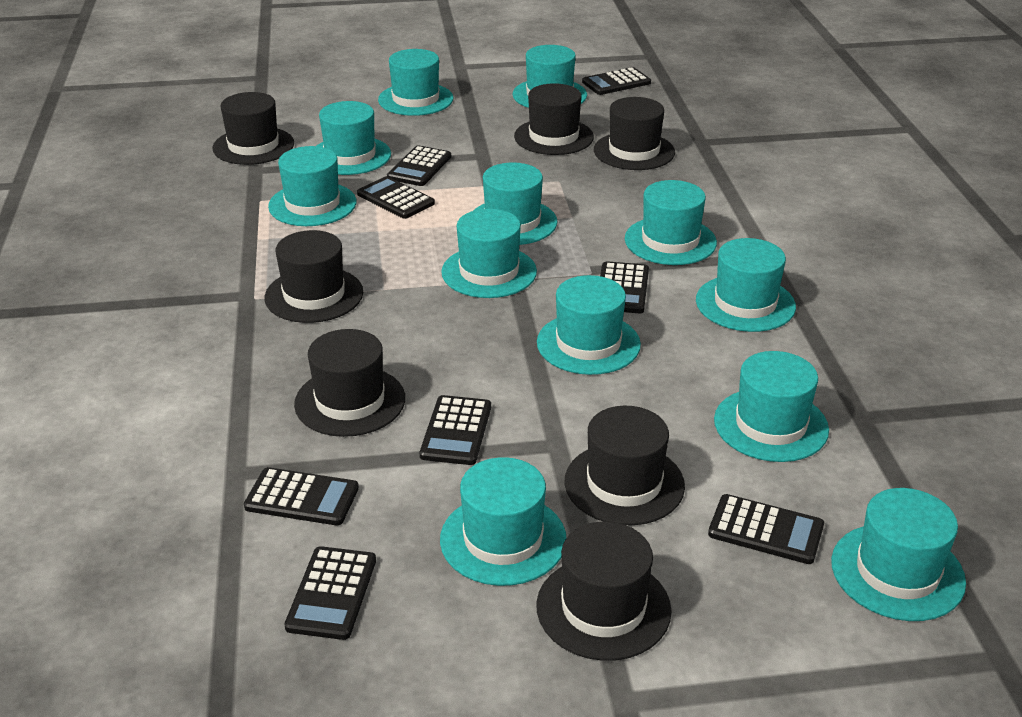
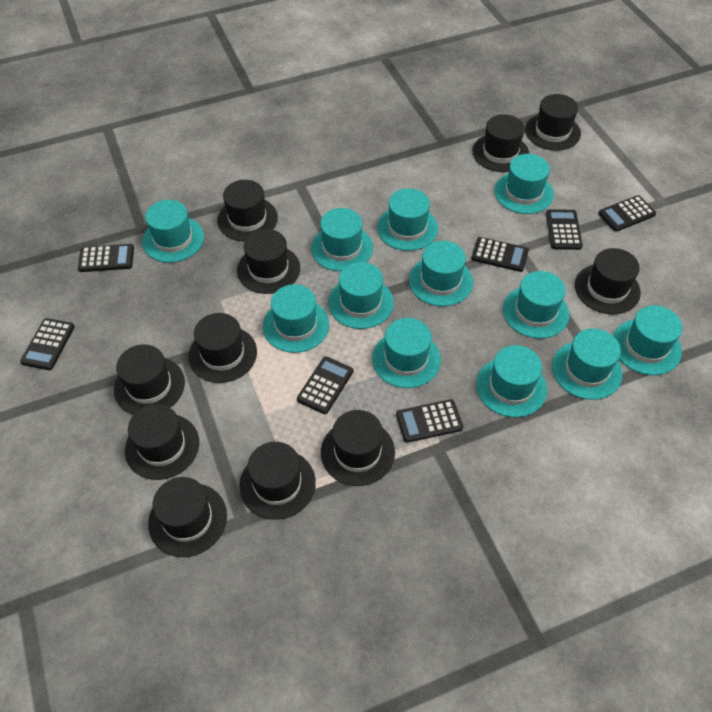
black calculator: 8 -> 7
black hat: 7 -> 11

